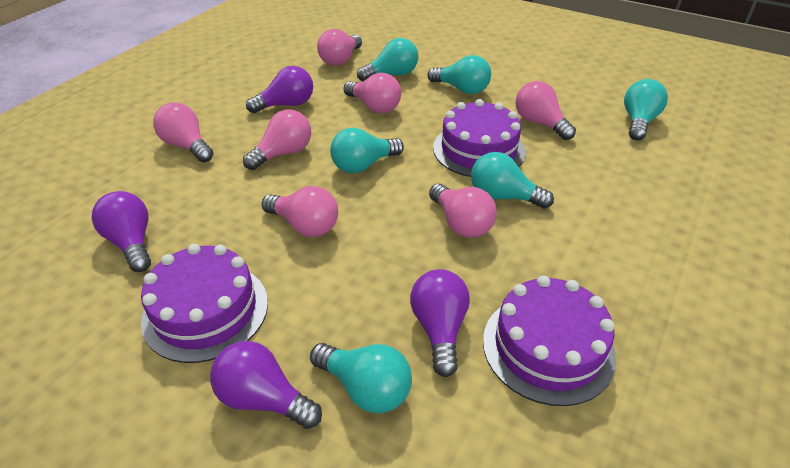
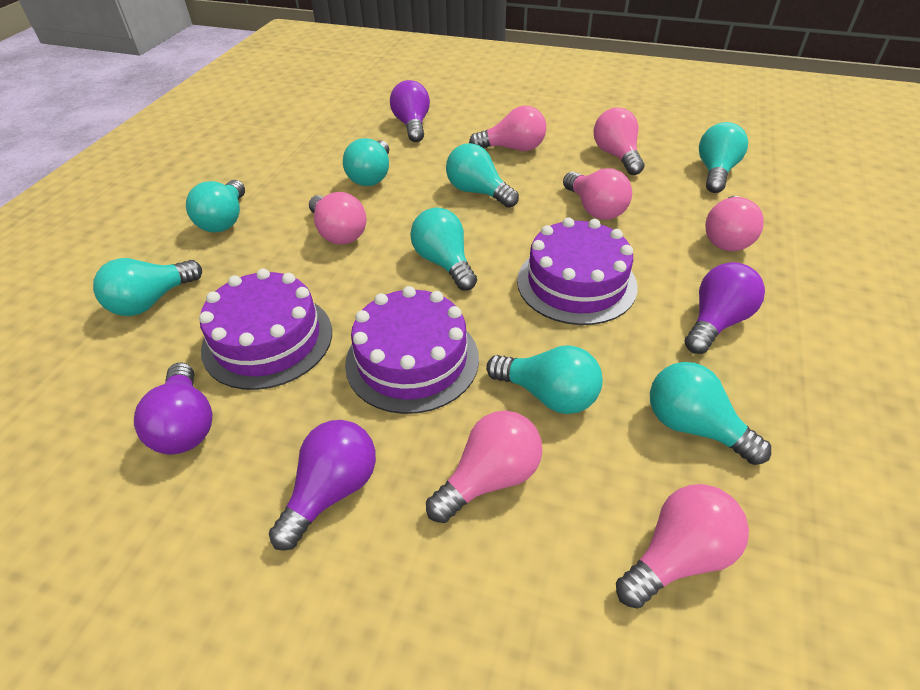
turquoise light bulb: 6 -> 8

